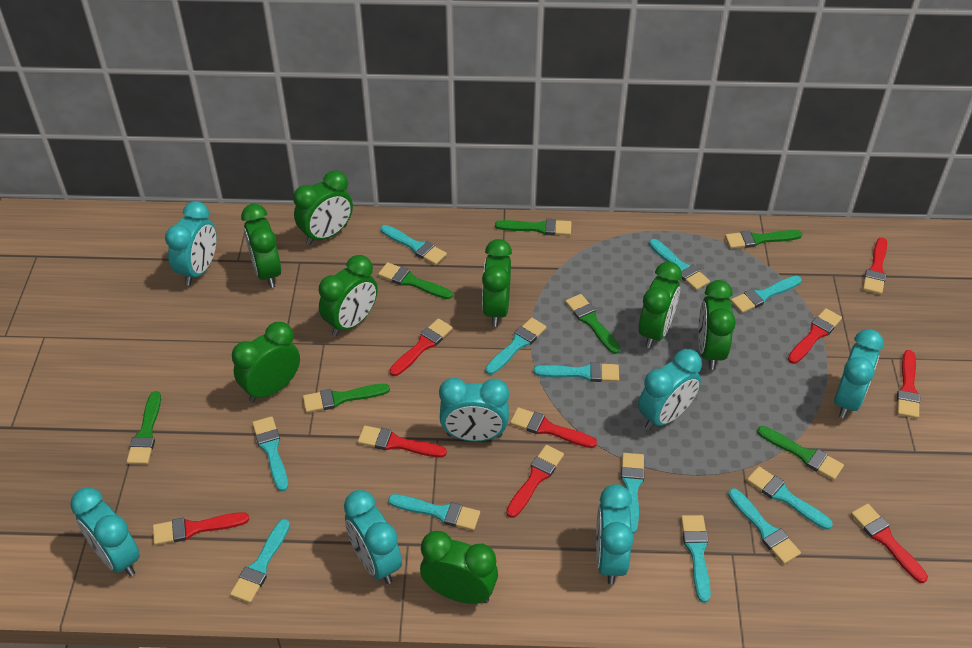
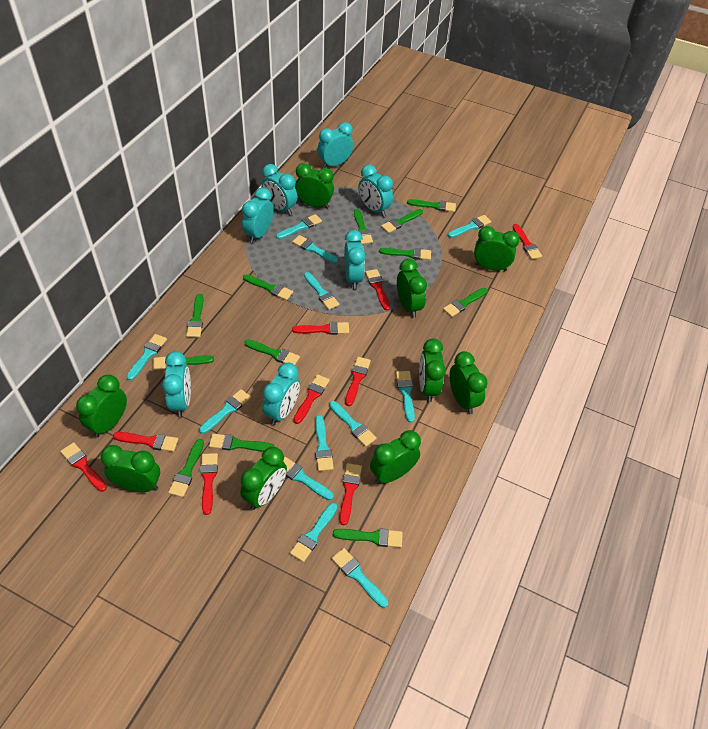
green brush: 7 -> 12
green clock: 8 -> 9

